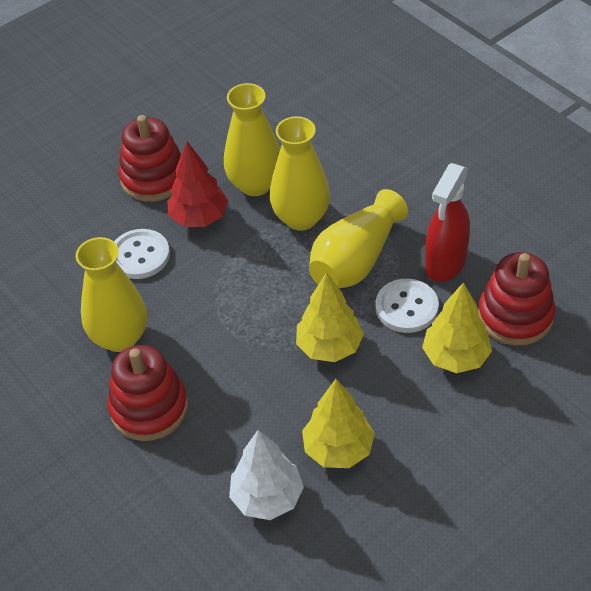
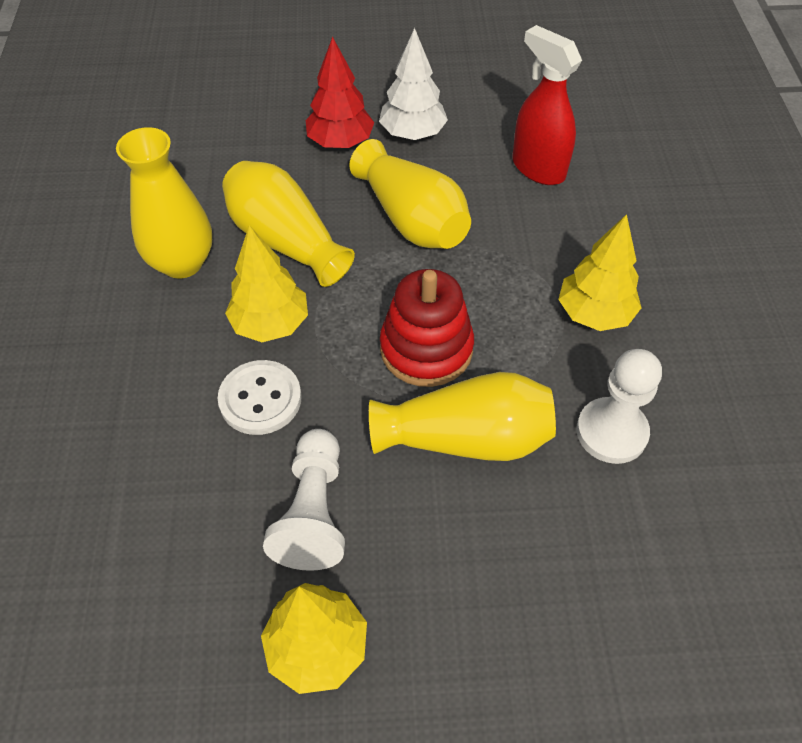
red stacking toy: 3 -> 1
white button: 2 -> 1
white pawn: 0 -> 2

